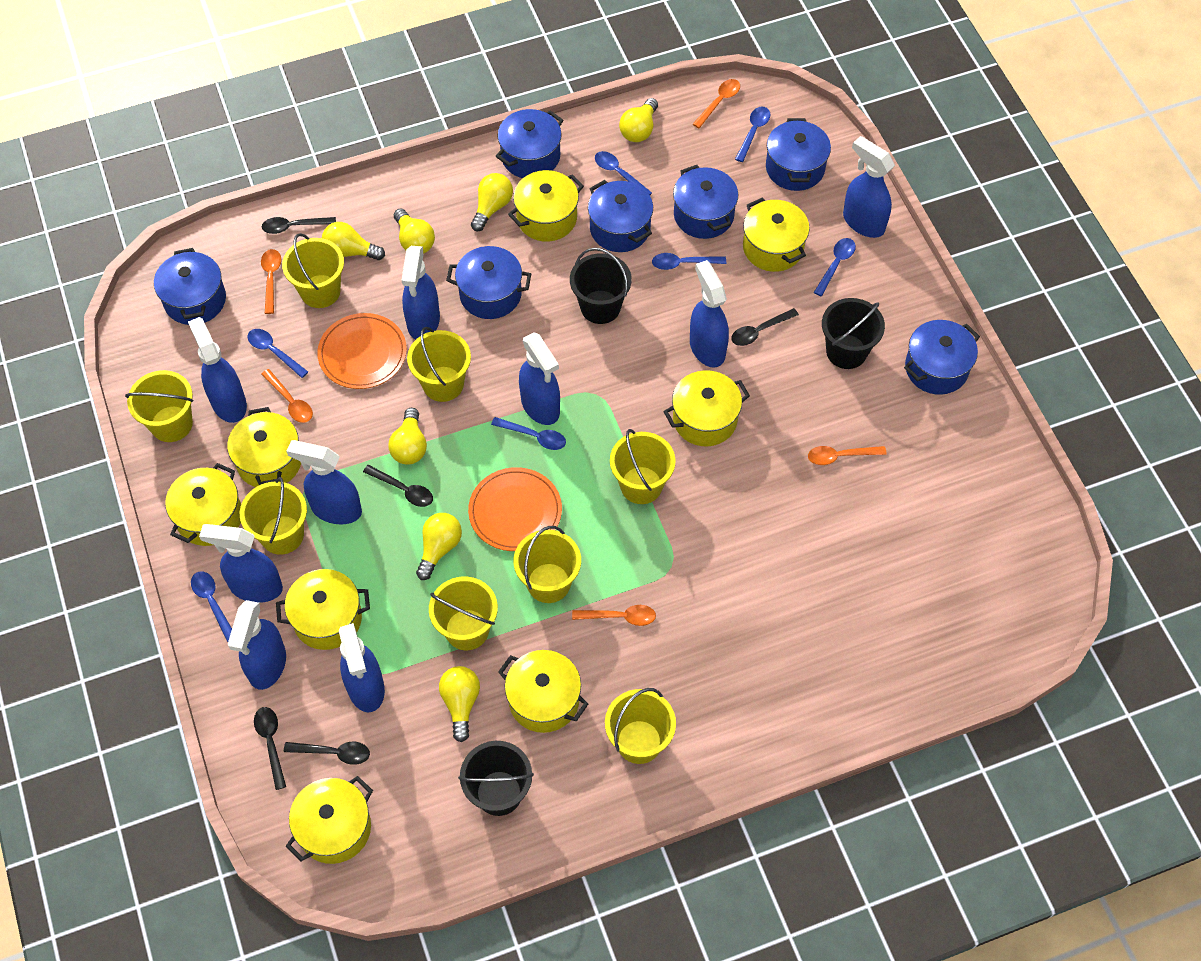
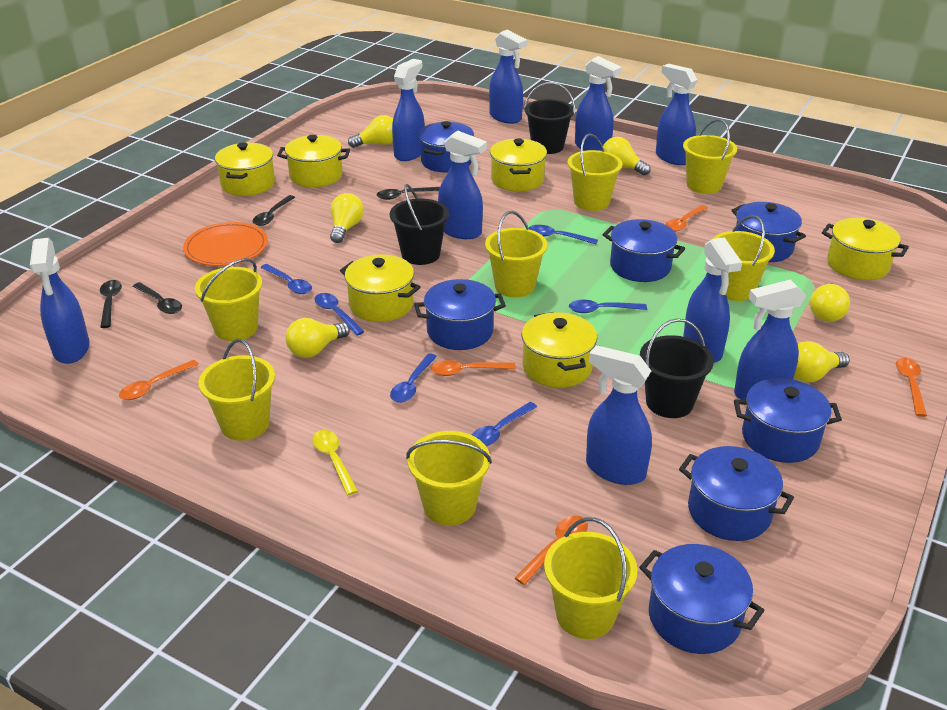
black spoon: 5 -> 4
blue spoon: 7 -> 6
orange plate: 2 -> 1
yellow light bulb: 7 -> 6
yellow pot: 8 -> 6
yellow spoon: 0 -> 1

